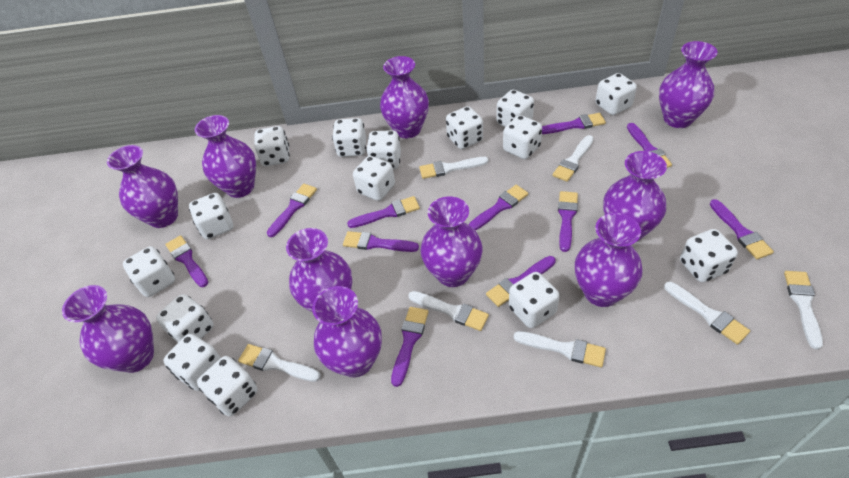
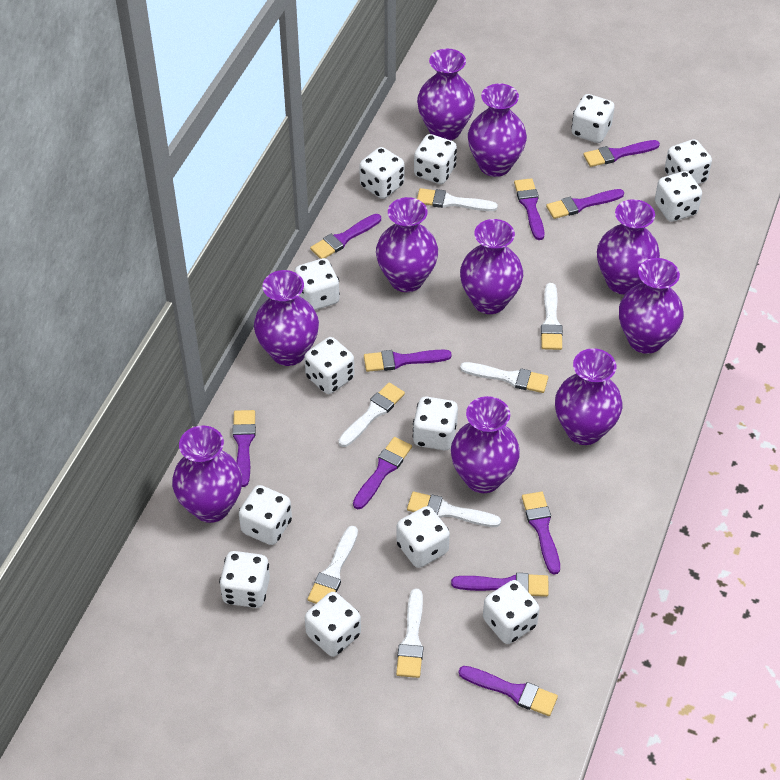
purple brush: 11 -> 10
white dice: 15 -> 13

